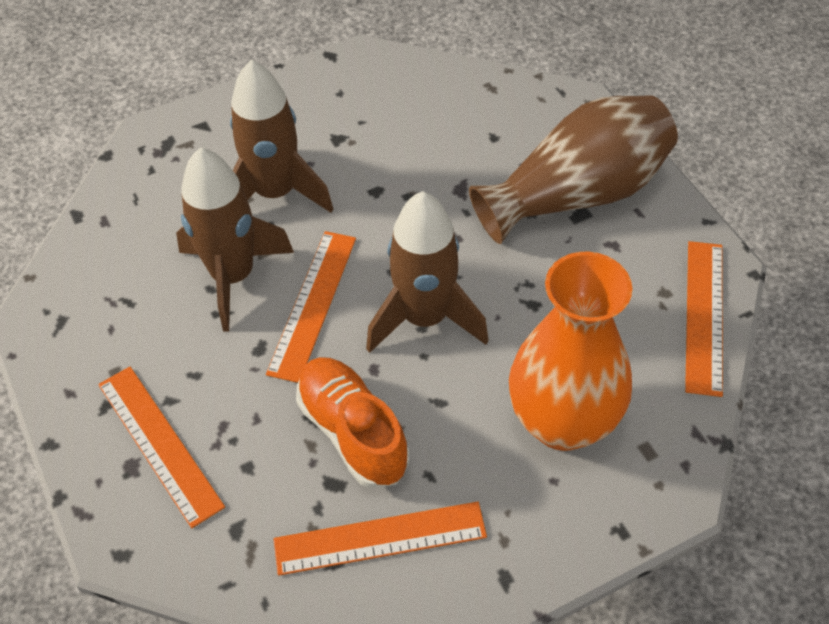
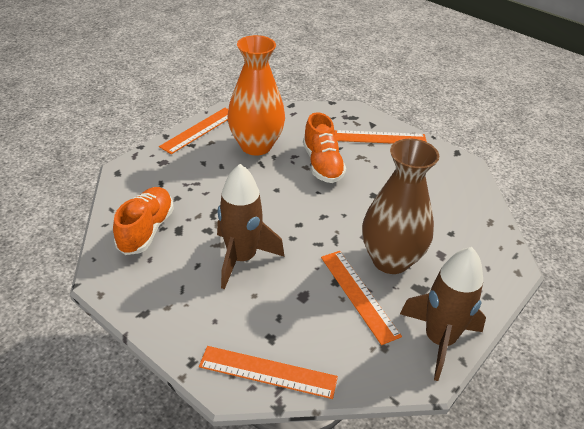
brown rocket: 3 -> 2
orange shoe: 1 -> 2

